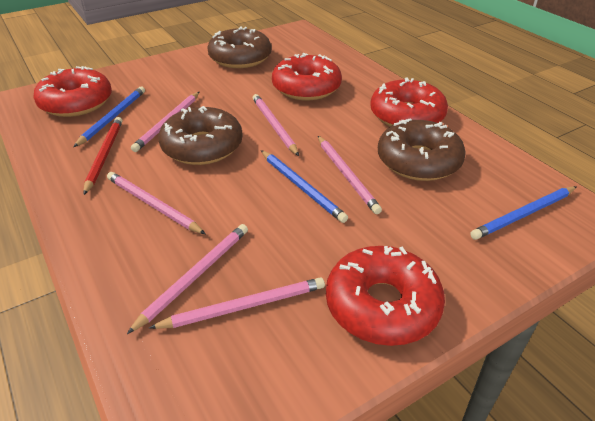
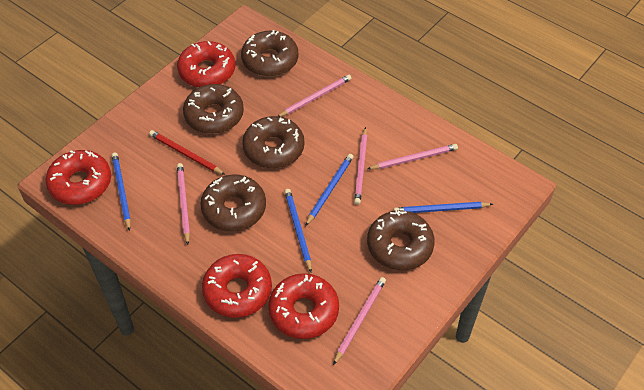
blue pencil: 3 -> 4
brown donut: 3 -> 5
pink pencil: 6 -> 5

